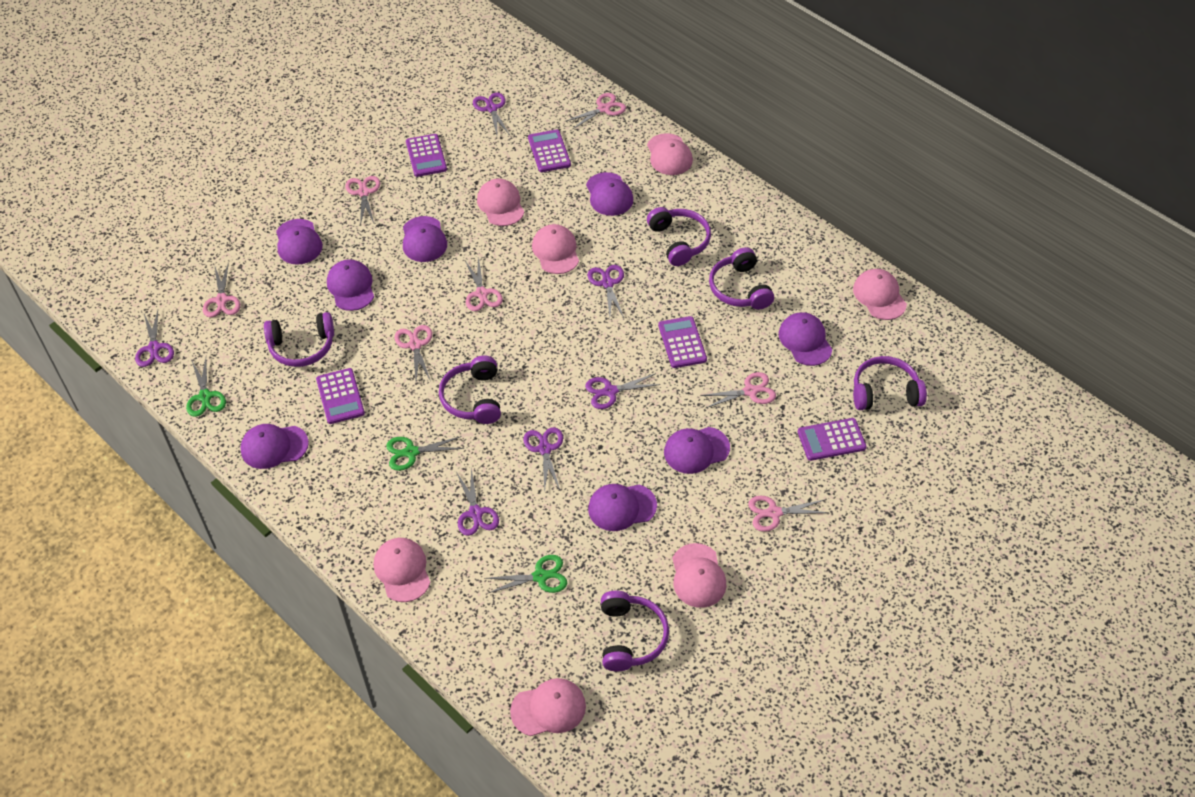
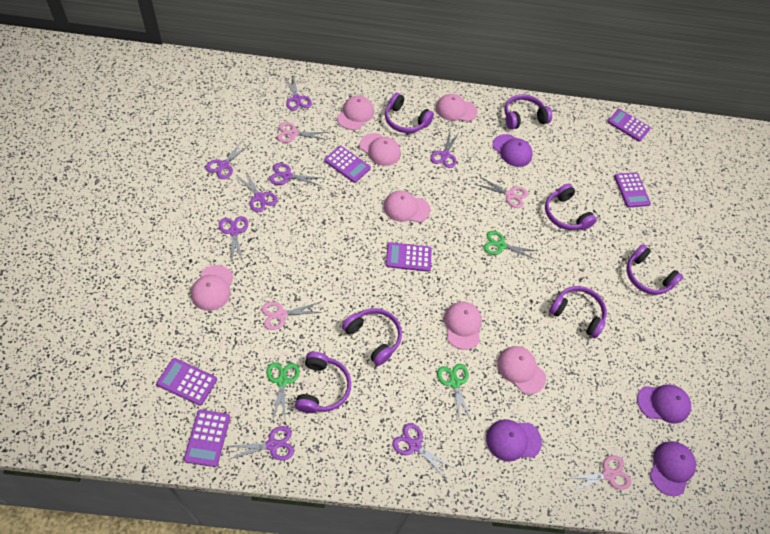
pink scissors: 7 -> 4
purple calculator: 5 -> 6
purple cap: 8 -> 4
purple headphones: 6 -> 7
purple scissors: 6 -> 8

